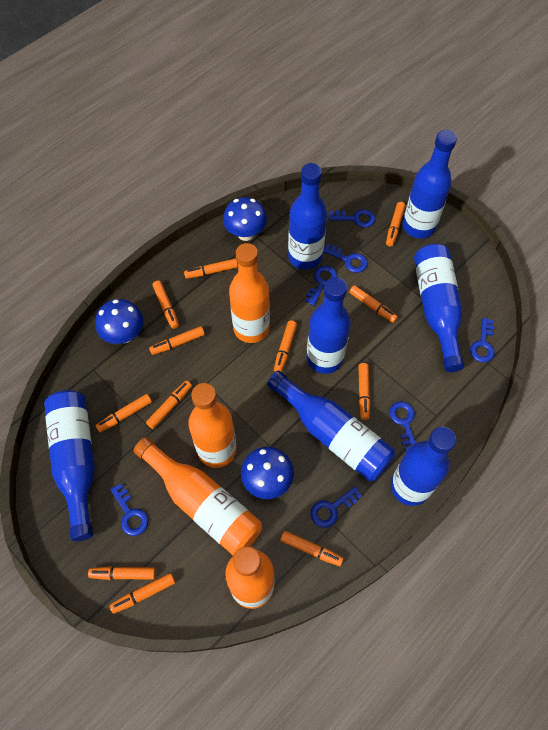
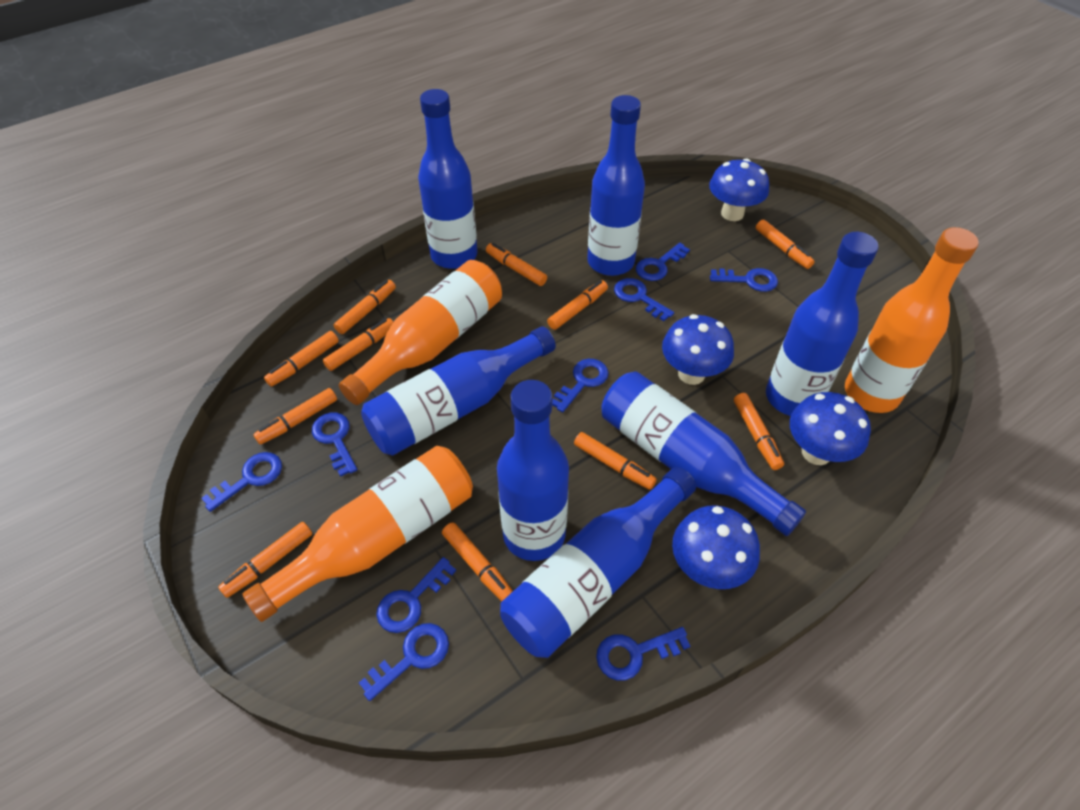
blue key: 7 -> 9
blue mushroom: 3 -> 4
orange bottle: 4 -> 3
orange marker: 12 -> 11

